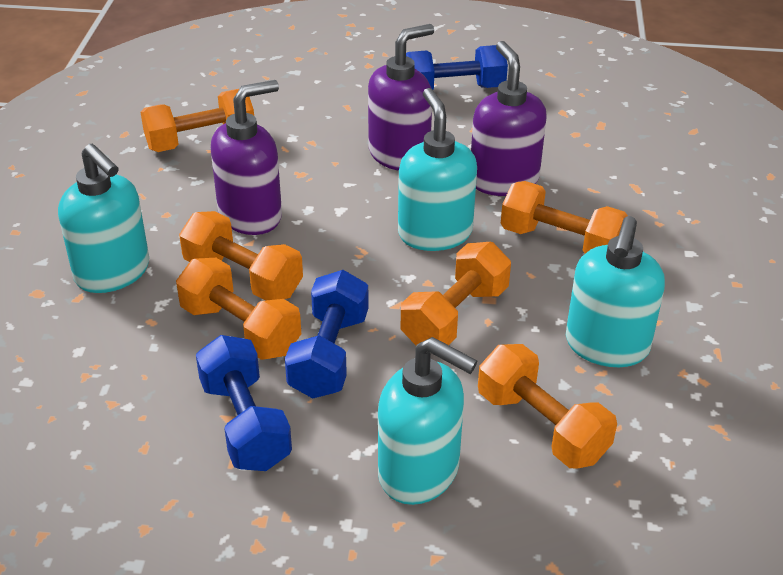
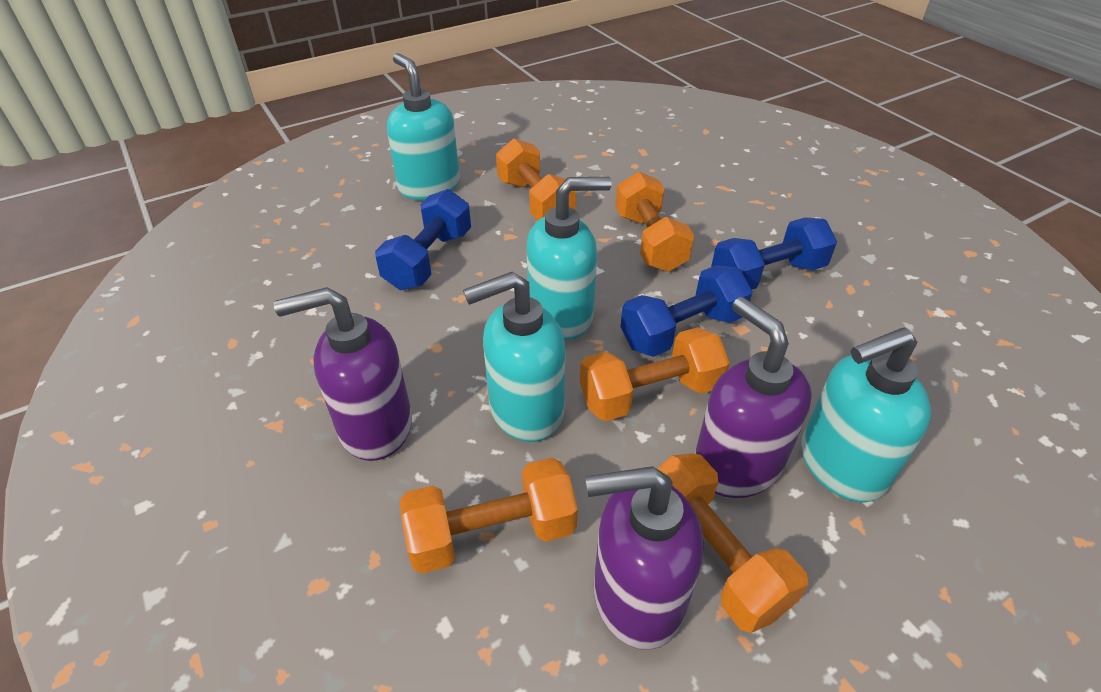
orange dumbbell: 6 -> 5

